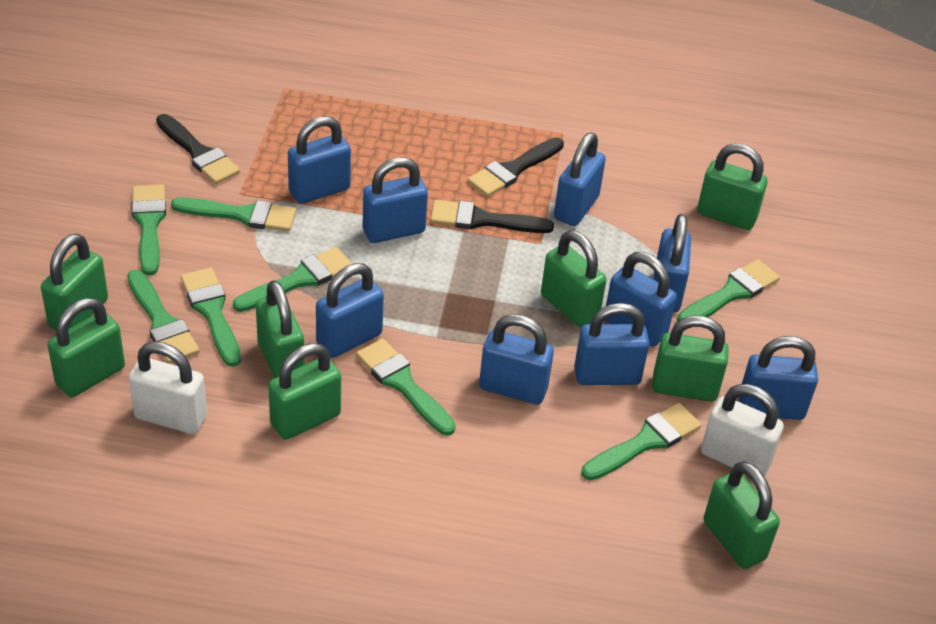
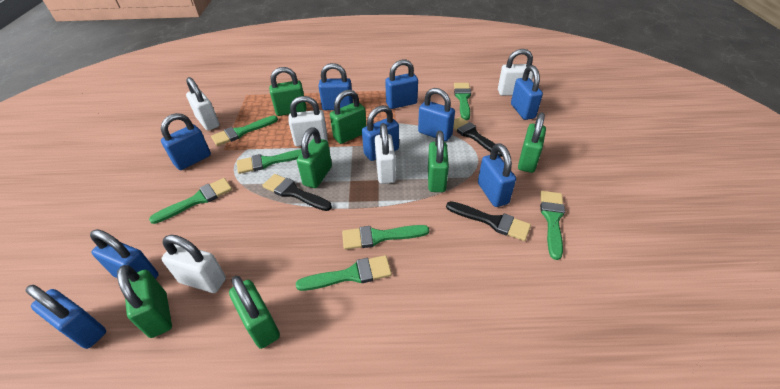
green brush: 8 -> 7
green padlock: 8 -> 7
white padlock: 2 -> 5

